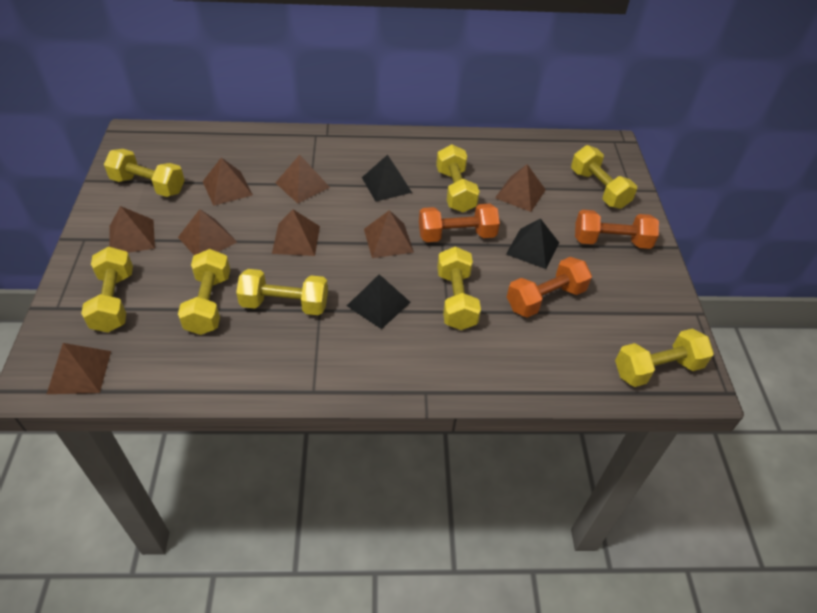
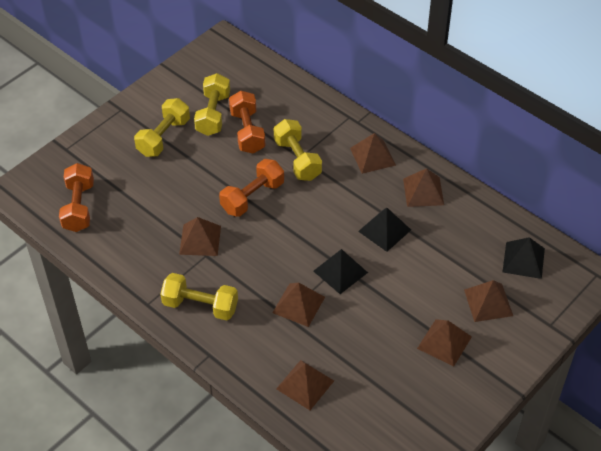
brown pyramid: 8 -> 7
yellow dumbbell: 8 -> 4

